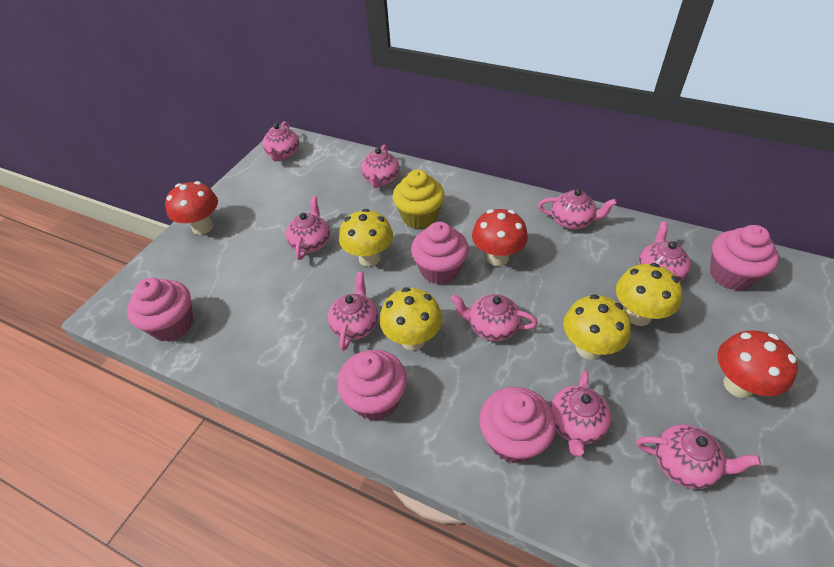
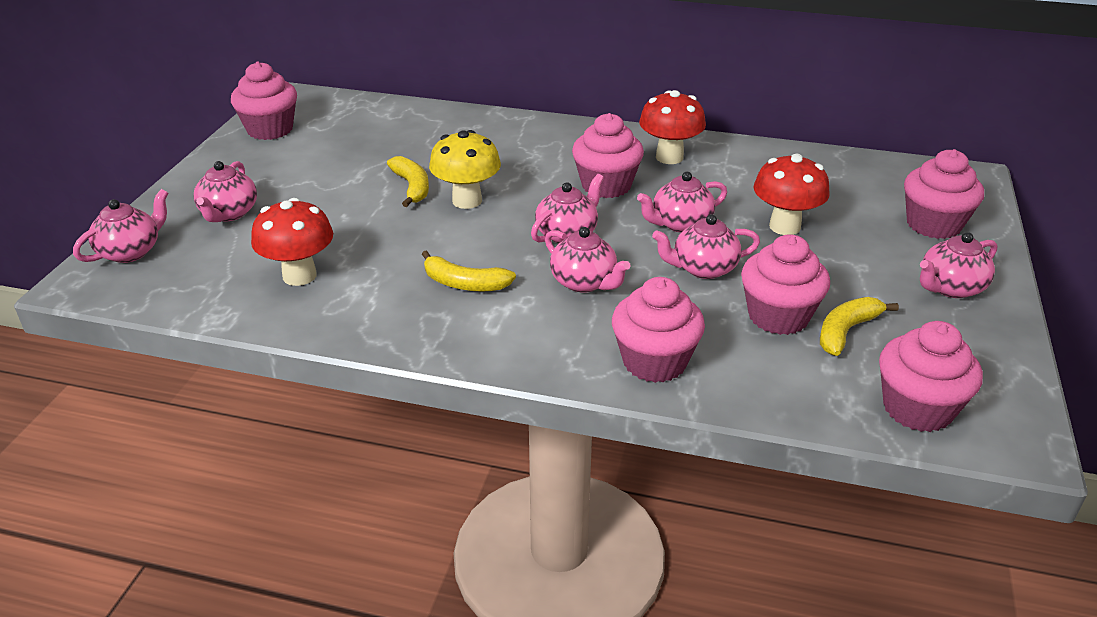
pink cupcake: 5 -> 6
pink teapot: 9 -> 7
yellow banana: 0 -> 3
yellow cupcake: 1 -> 0
yellow mushroom: 4 -> 1

